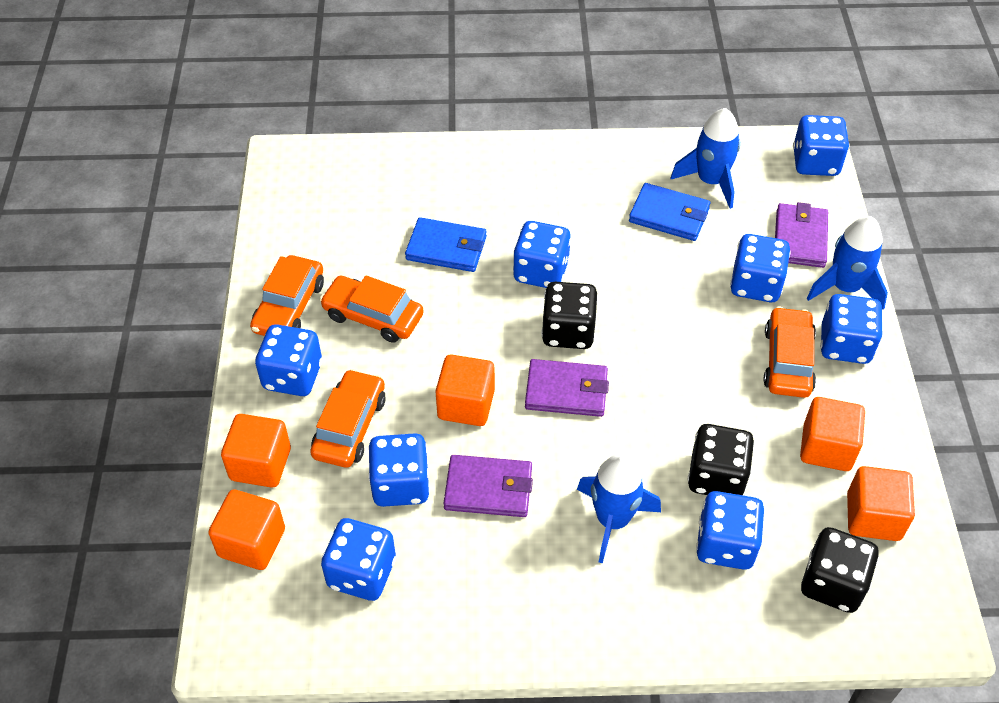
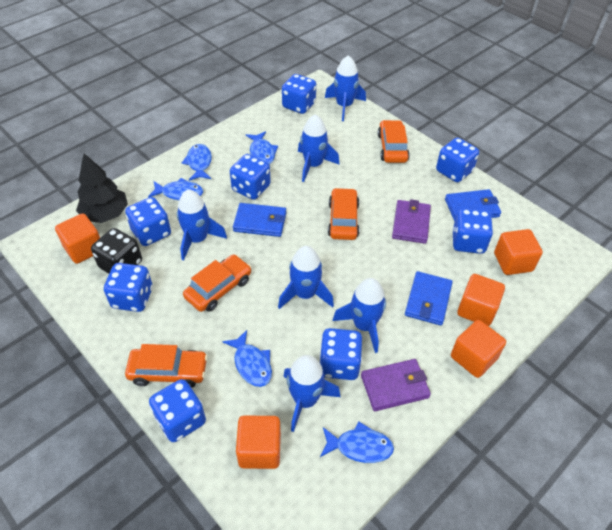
black dice: 3 -> 1
black tree: 0 -> 1
blue fish: 0 -> 5
blue rocket: 3 -> 6
blue wallet: 2 -> 3
purple wallet: 3 -> 2

